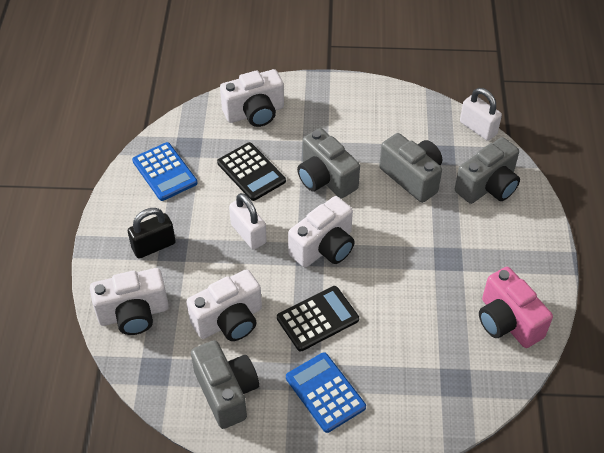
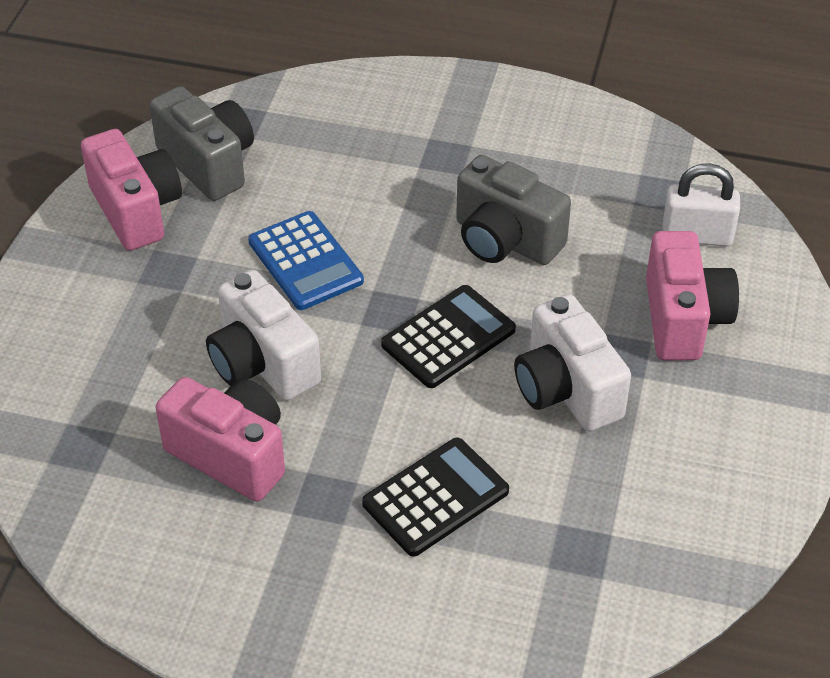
black padlock: 1 -> 0
blue calculator: 2 -> 1
grey camera: 4 -> 2
pink camera: 1 -> 3
white camera: 4 -> 2
white padlock: 2 -> 1

